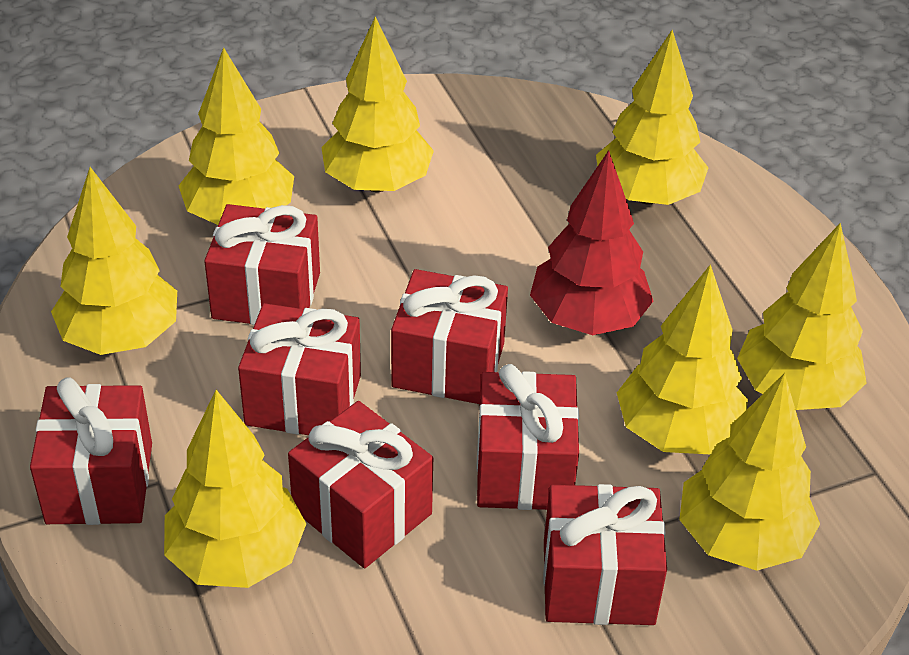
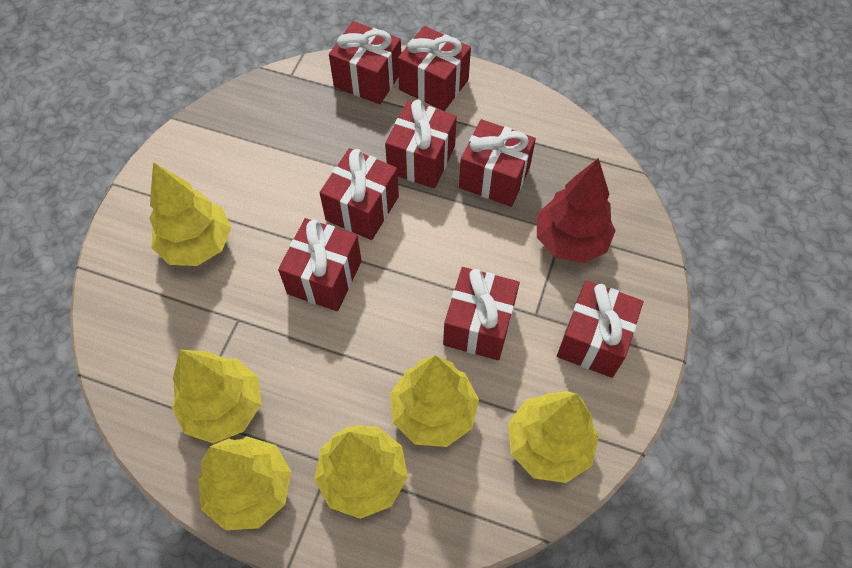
red gift: 7 -> 8
yellow tree: 8 -> 6

